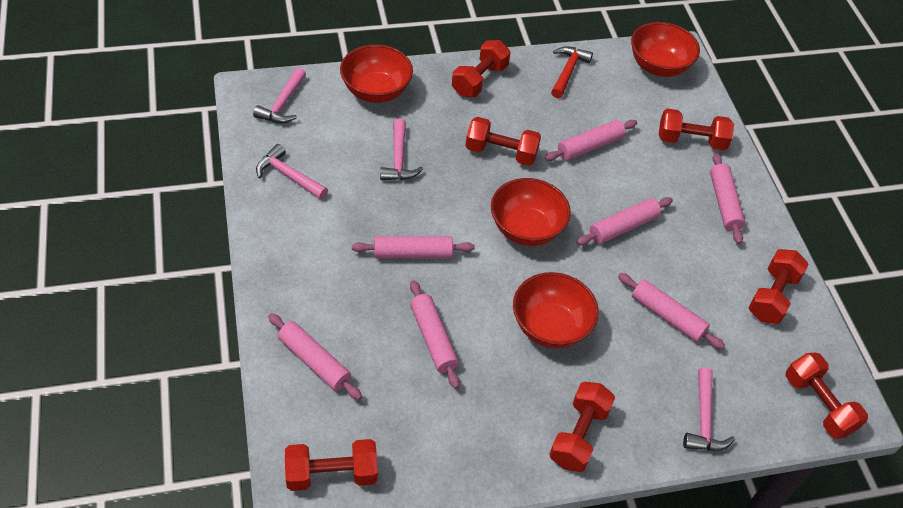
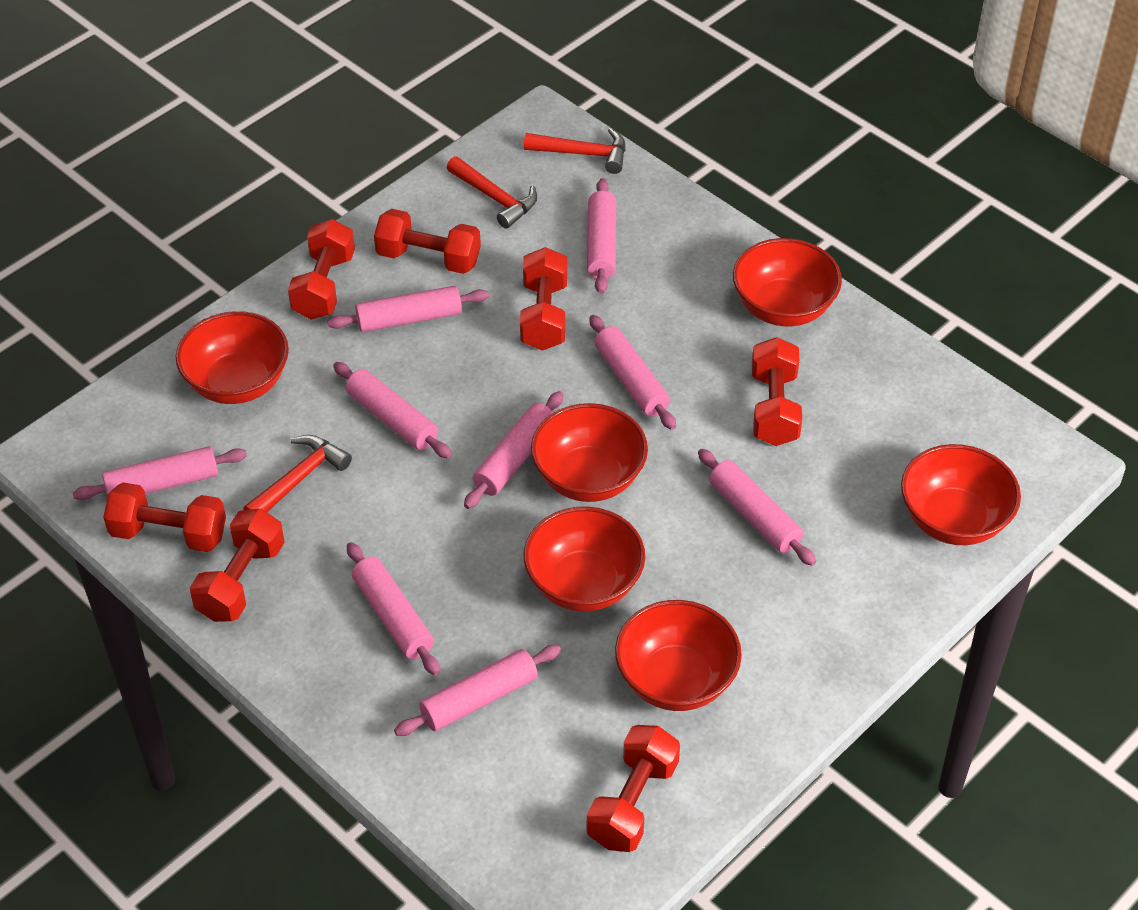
pink hammer: 4 -> 0
pink rolling pin: 7 -> 9
red bowl: 4 -> 6
red hammer: 1 -> 3

